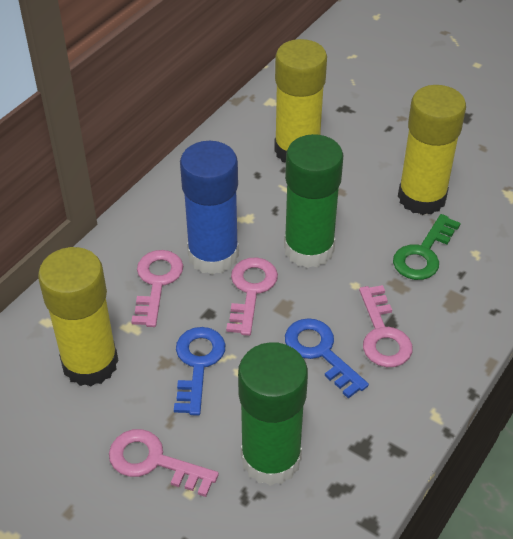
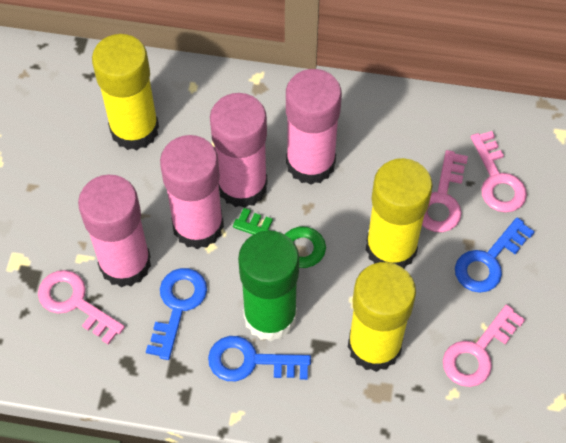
blue glue stick: 1 -> 0
blue key: 2 -> 3
green glue stick: 2 -> 1
pink glue stick: 0 -> 4

